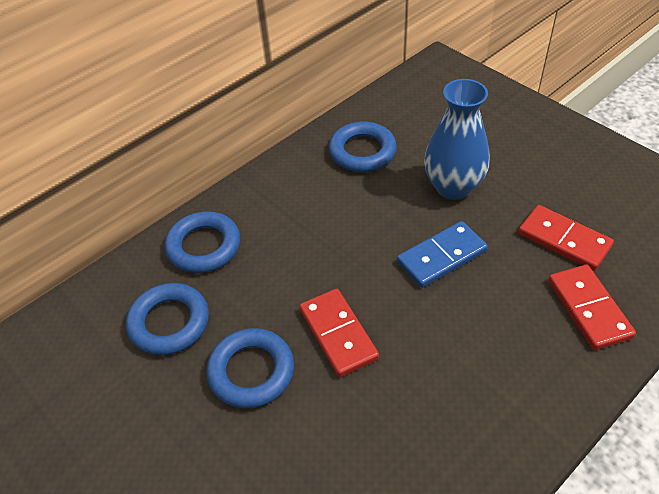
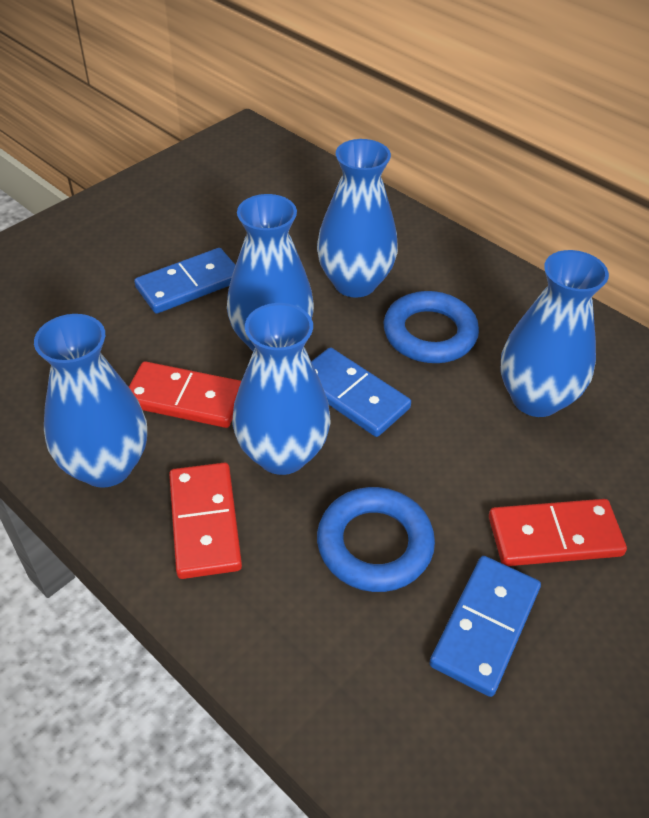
blue domino: 1 -> 3
blue ring: 4 -> 2
blue vase: 1 -> 5

